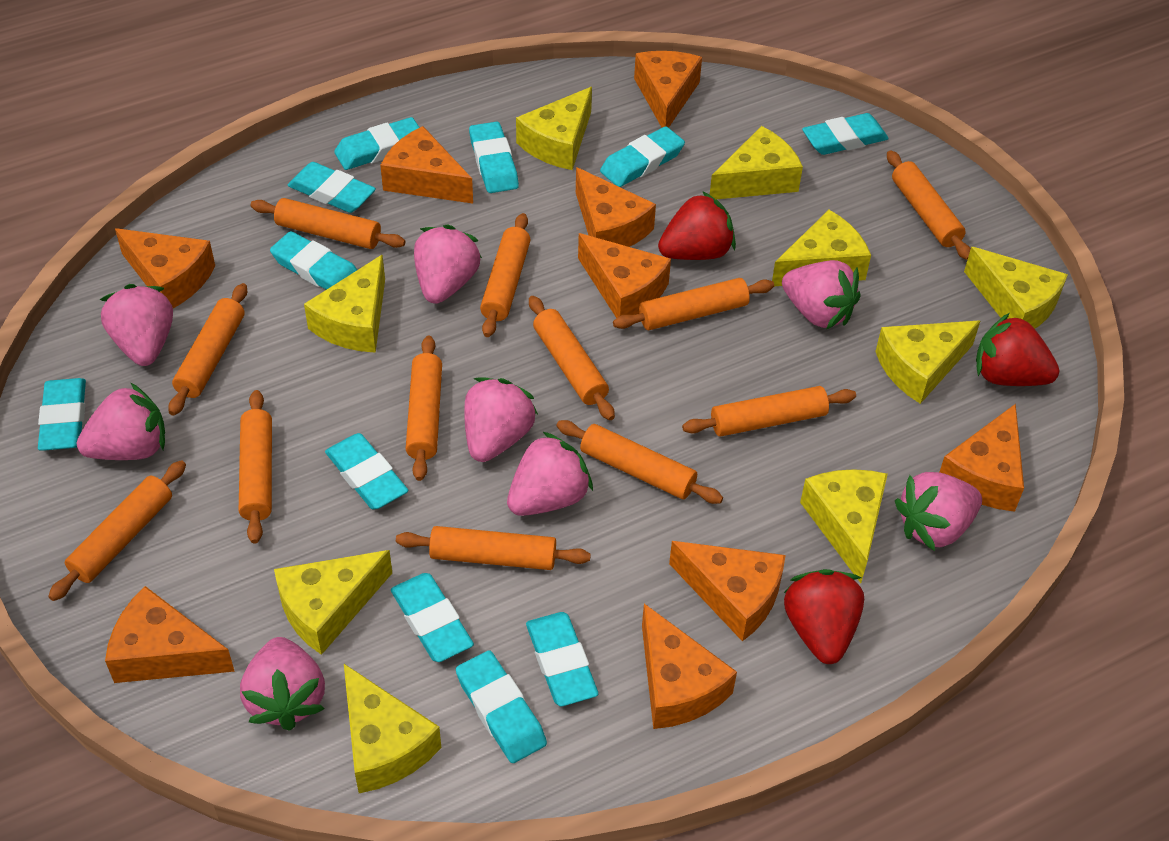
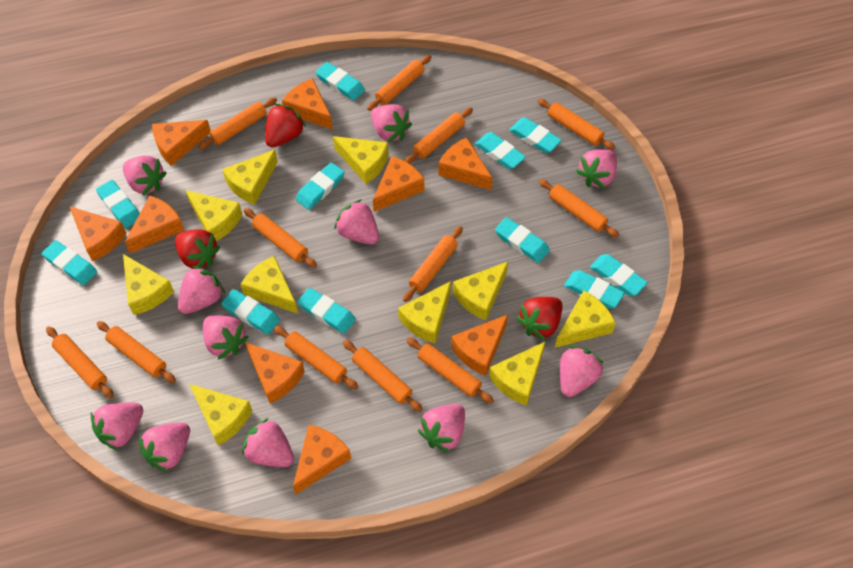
pink strawberry: 8 -> 11
yellow cheese: 9 -> 10

